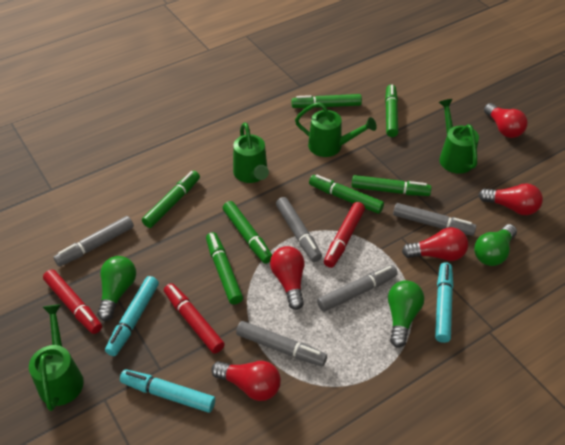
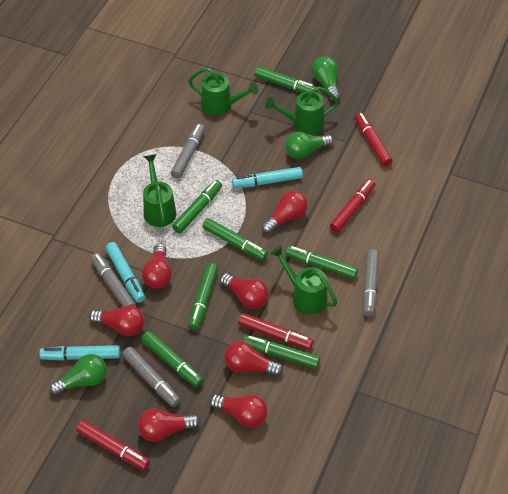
grey marker: 5 -> 4
red light bulb: 5 -> 7
red marker: 3 -> 4

